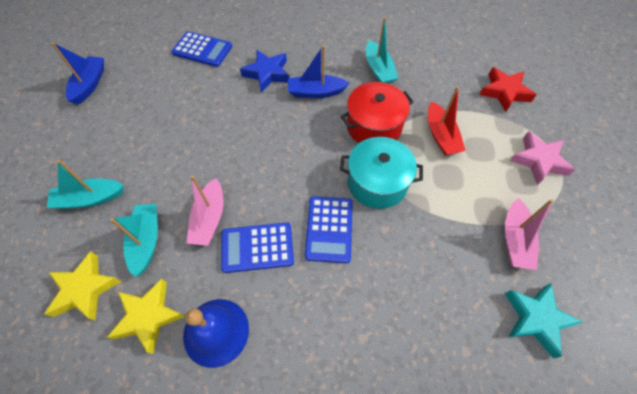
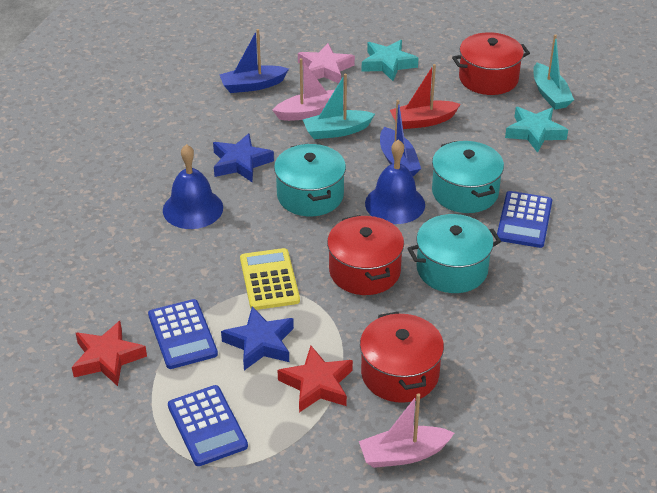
blue bell: 1 -> 2
blue star: 1 -> 2
red pot: 1 -> 3
red star: 1 -> 2
turquoise boat: 3 -> 2
turquoise pot: 1 -> 3
turquoise star: 1 -> 2
yellow calculator: 0 -> 1
yellow star: 2 -> 0

